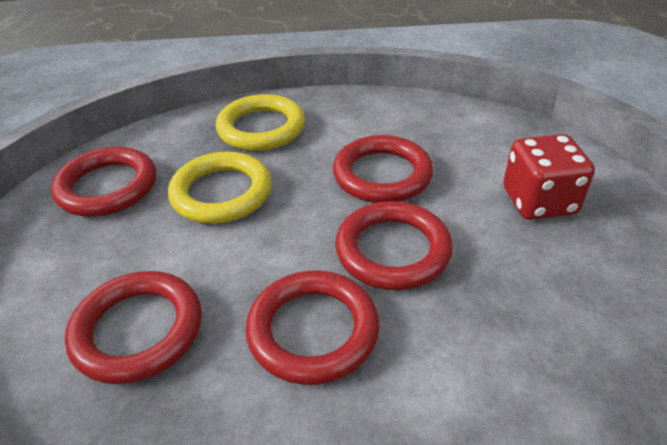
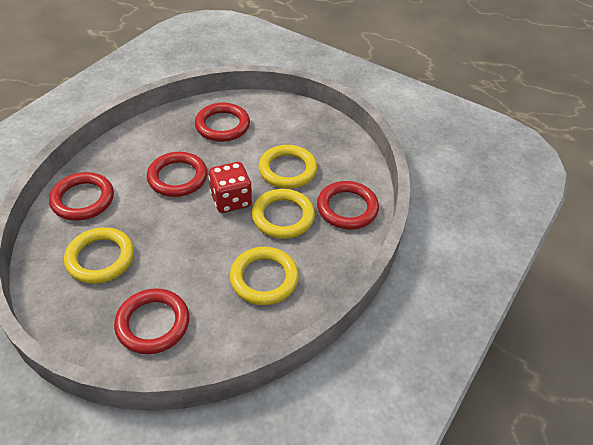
yellow ring: 2 -> 4

